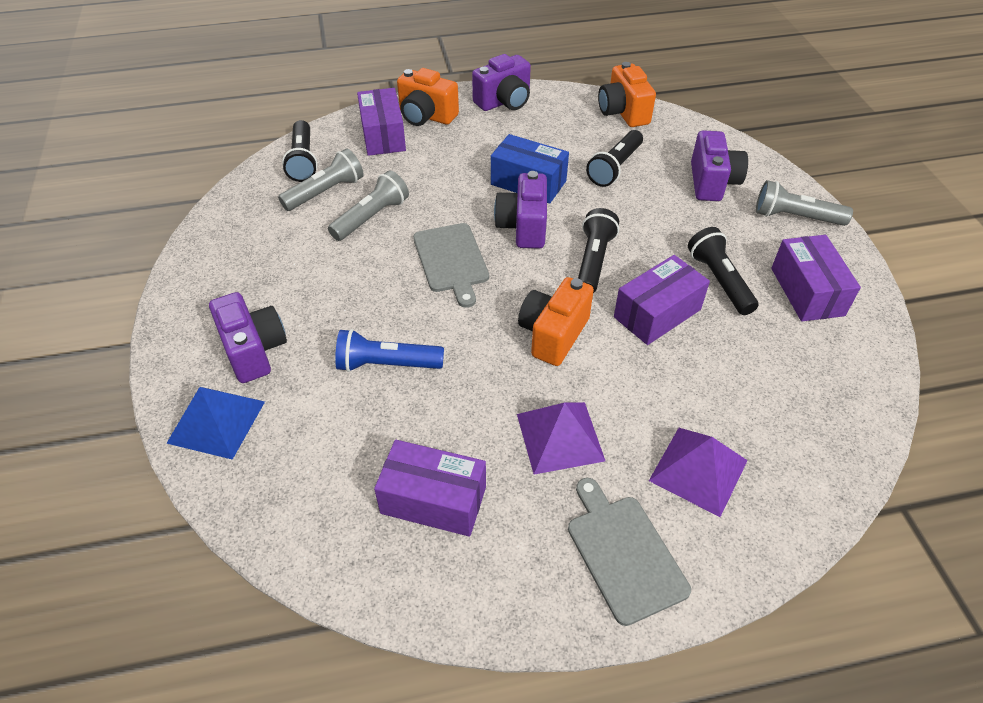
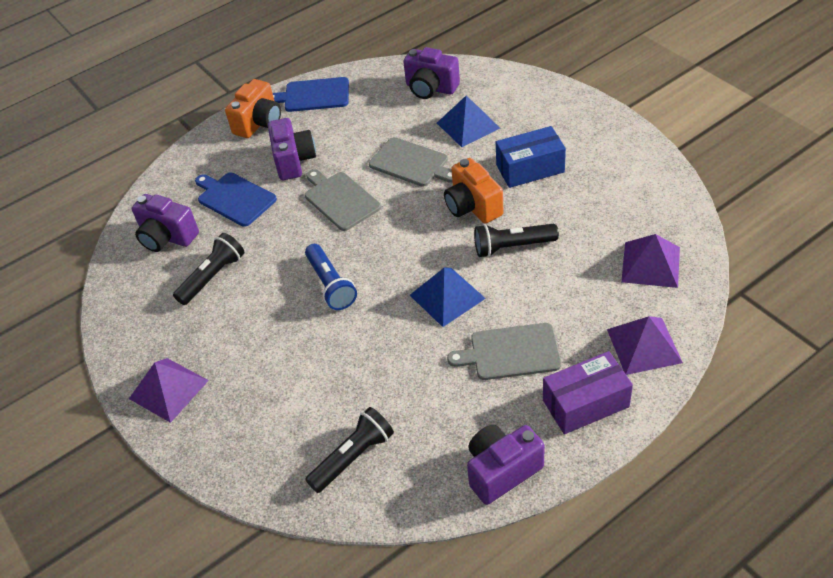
black flashlight: 4 -> 3
blue cutting board: 0 -> 2
blue pyramid: 1 -> 2
grey cutting board: 2 -> 3
grey flashlight: 3 -> 0
orange camera: 3 -> 2
purple box: 4 -> 1
purple pyramid: 2 -> 3

